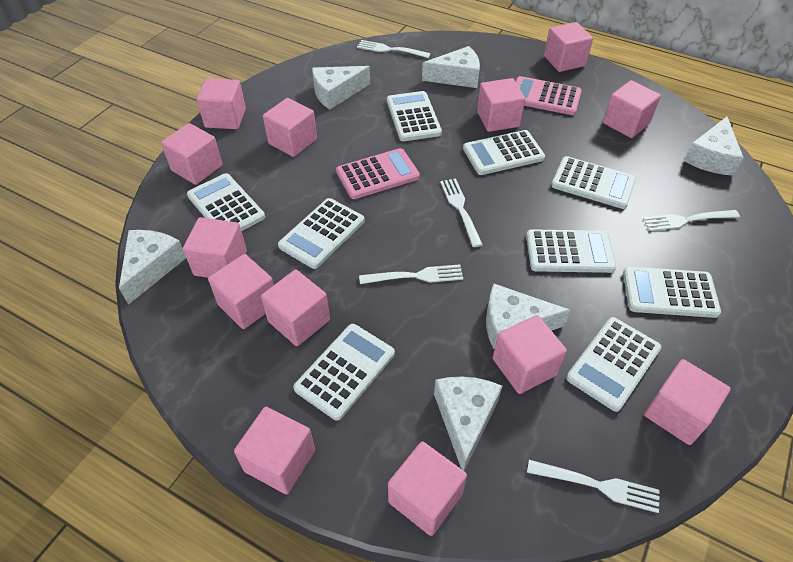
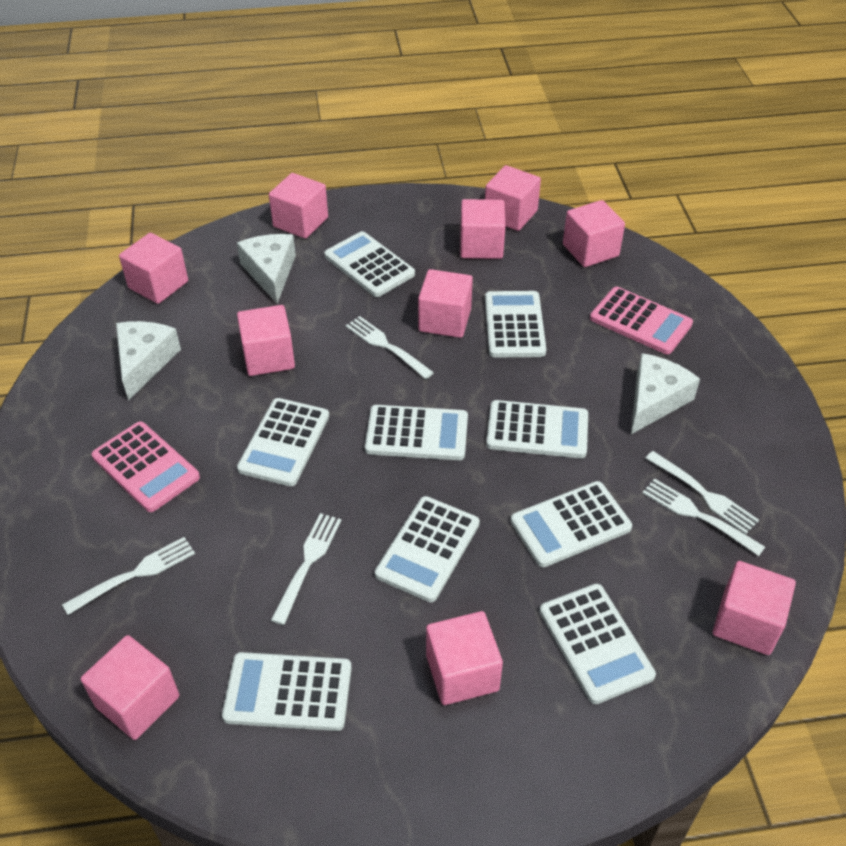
pink cube: 13 -> 10
white cheese: 6 -> 3

